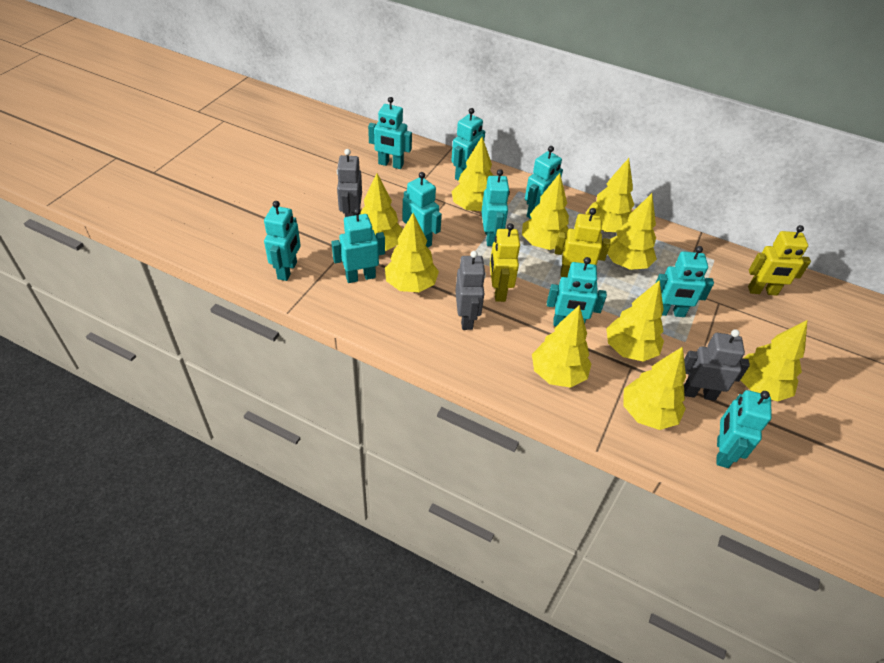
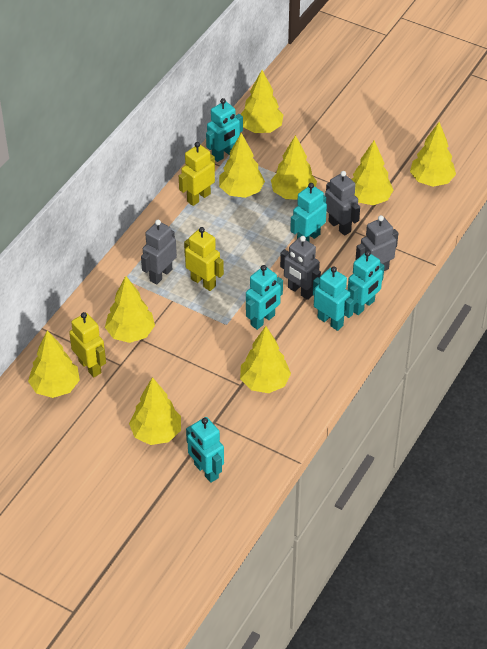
grey robot: 3 -> 4
turquoise robot: 10 -> 6
yellow tree: 10 -> 9

